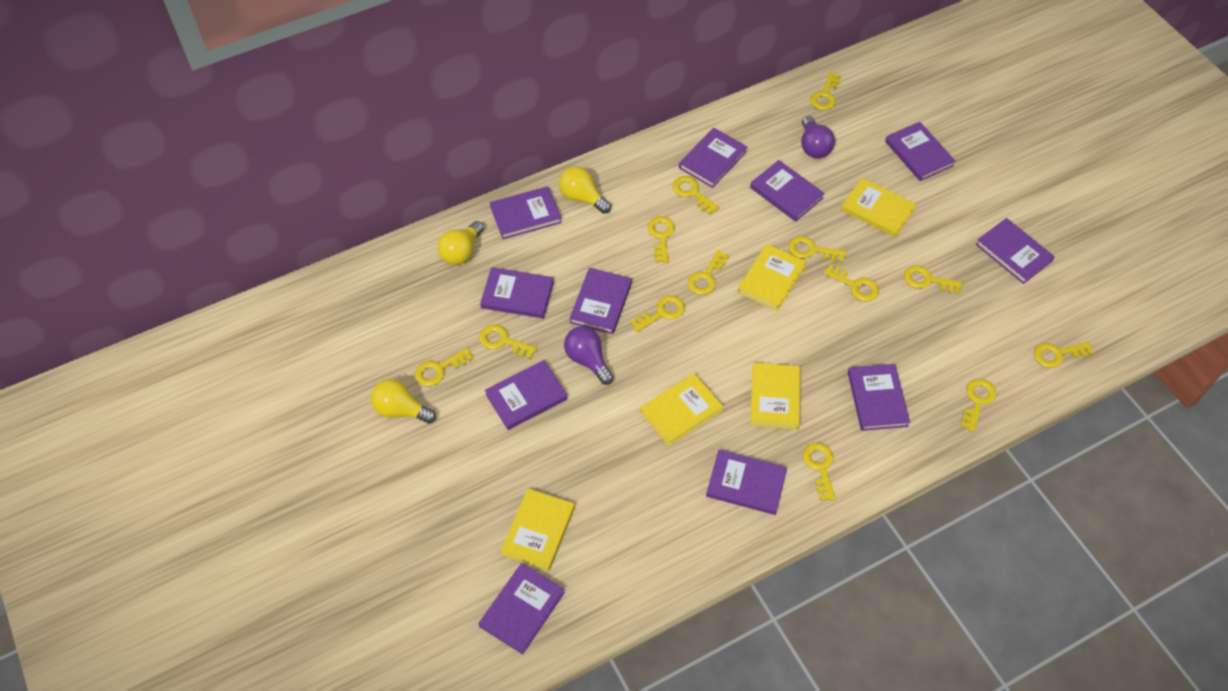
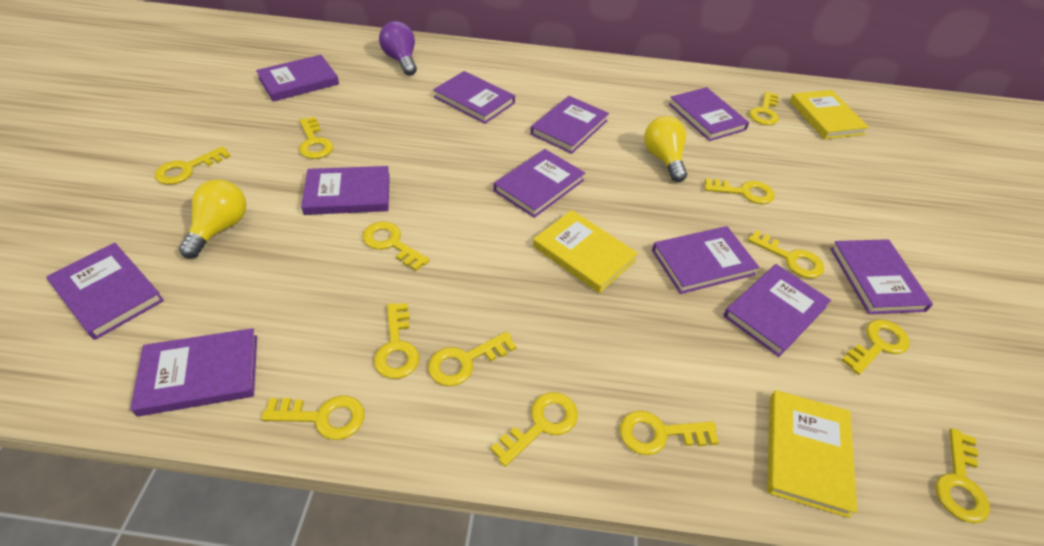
purple light bulb: 2 -> 1
yellow book: 5 -> 3
yellow light bulb: 3 -> 2

